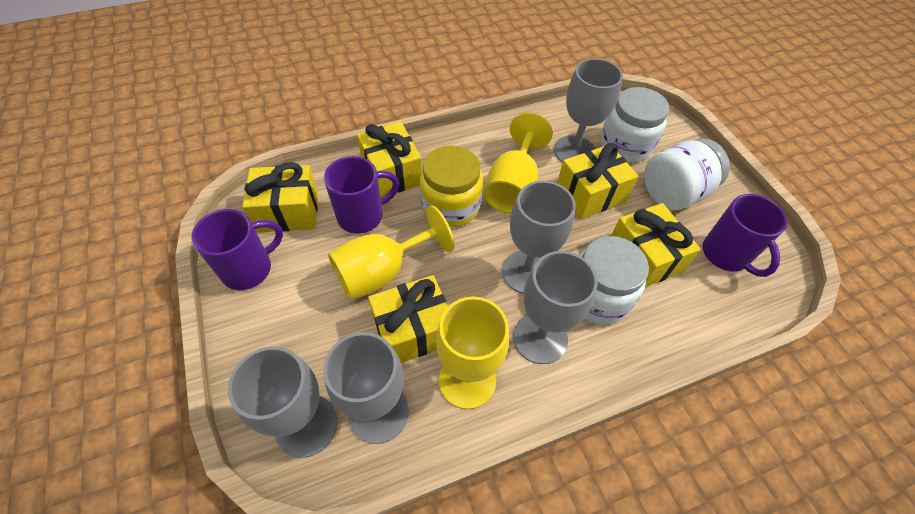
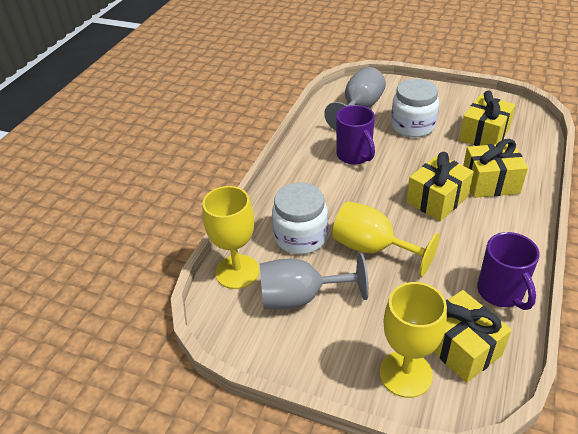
grey goblet: 5 -> 2
purple mug: 3 -> 2
white jar: 3 -> 2
yellow gift: 5 -> 4
yellow jar: 1 -> 0

